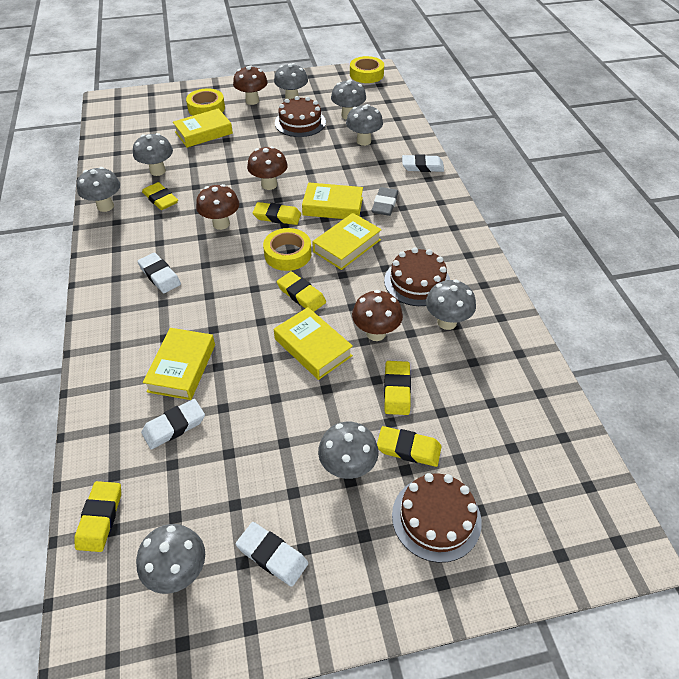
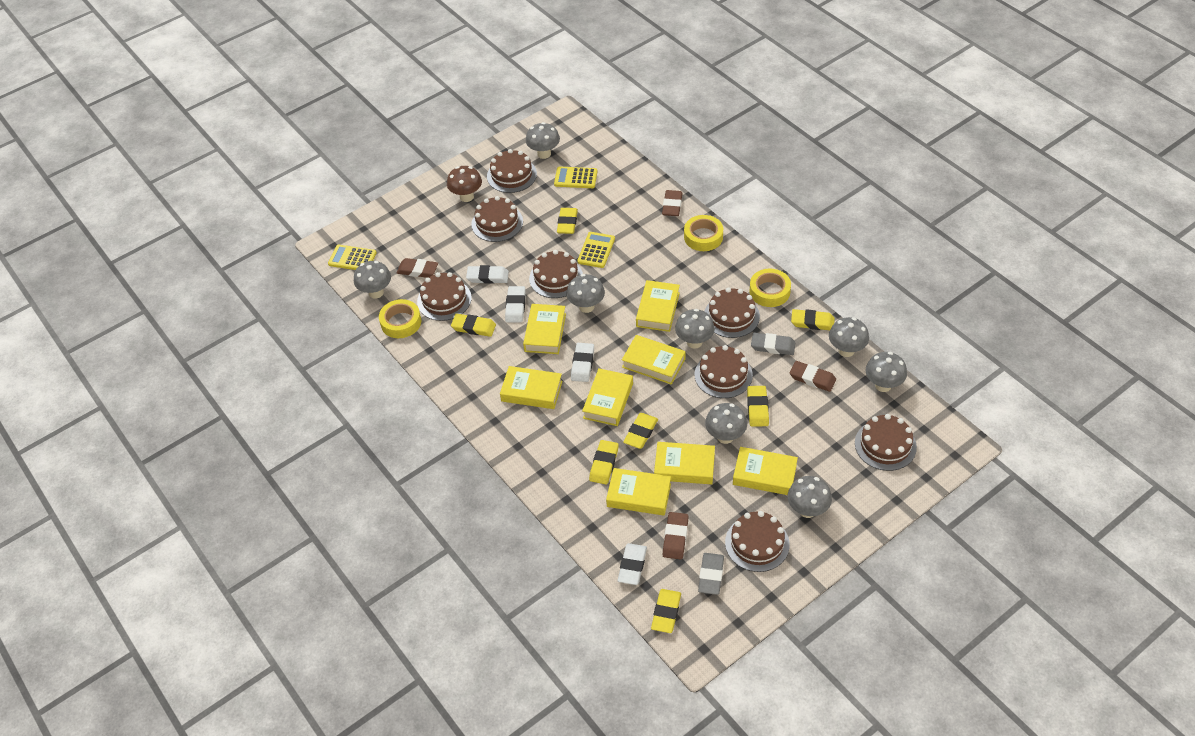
brown cake: 3 -> 8
brown eraser: 0 -> 4
brown mushroom: 4 -> 1
grey eraser: 1 -> 2
yellow book: 5 -> 8
yellow calculator: 0 -> 3
yellow eraser: 6 -> 7

